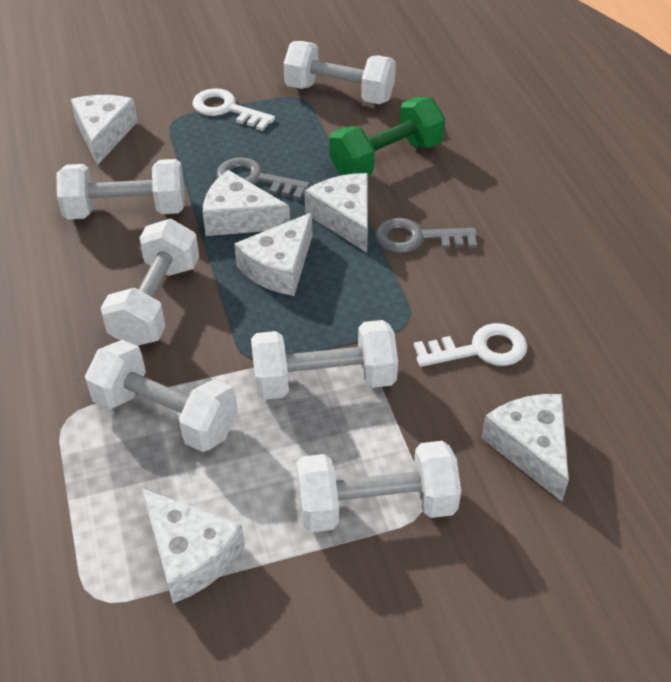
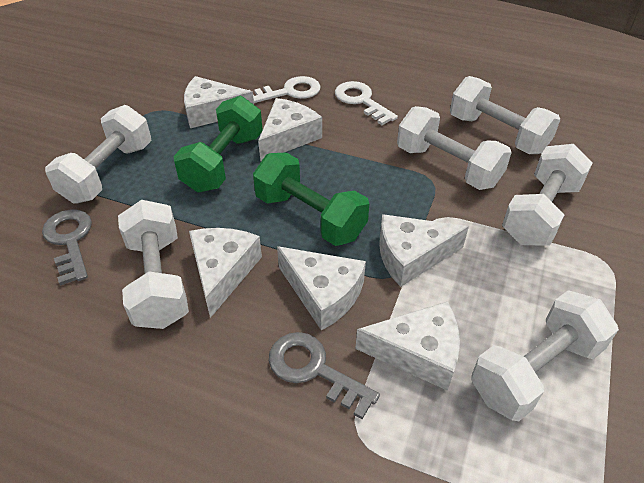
green dumbbell: 1 -> 2

